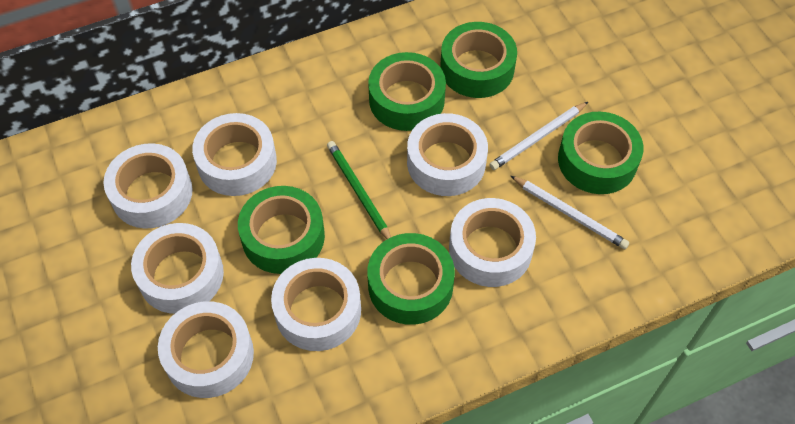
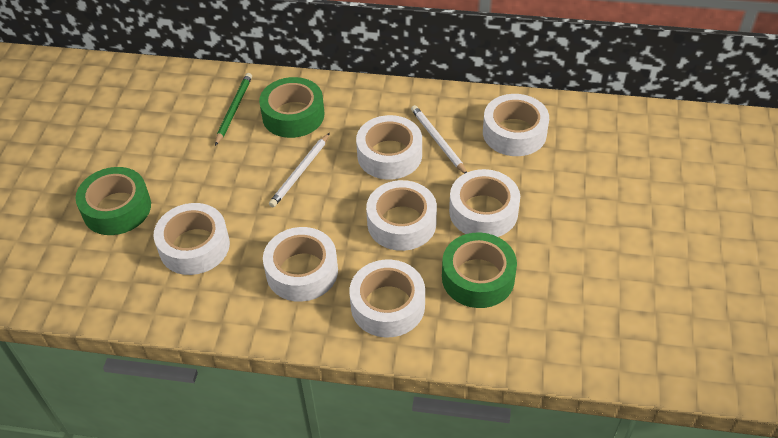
green tape: 5 -> 3

